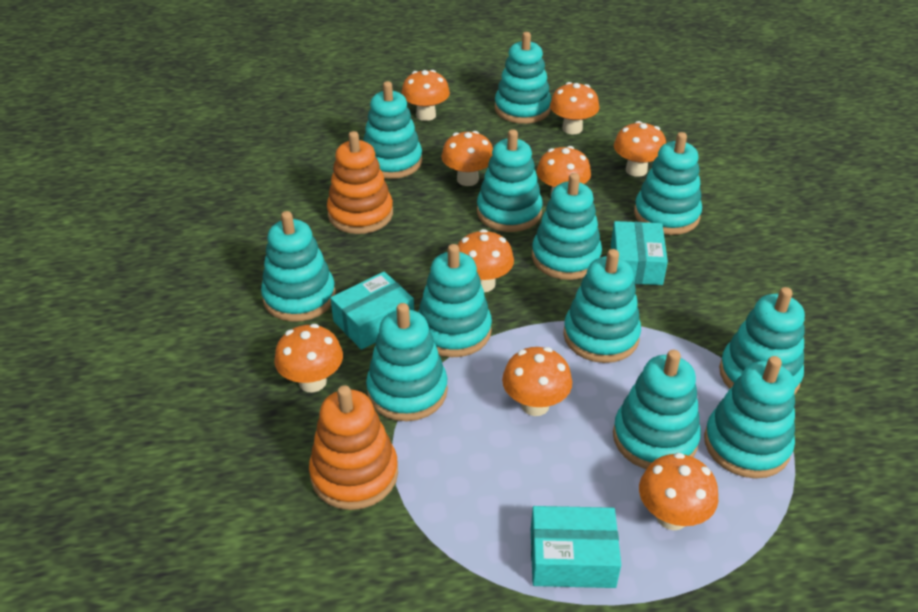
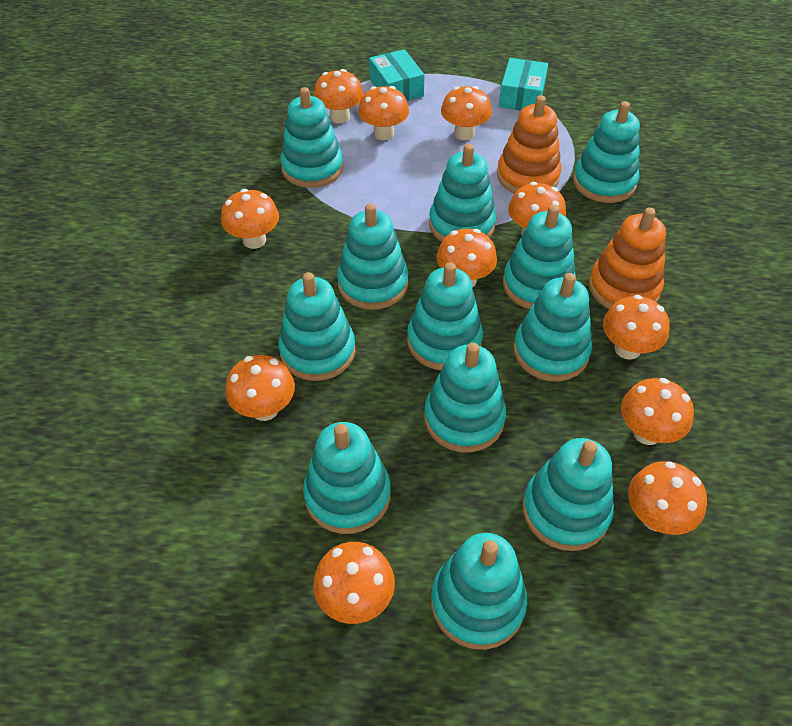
orange mushroom: 9 -> 11
turquoise box: 3 -> 2

